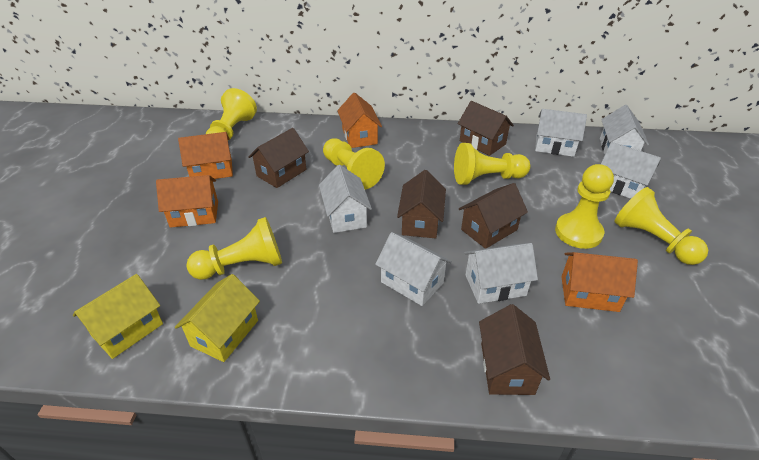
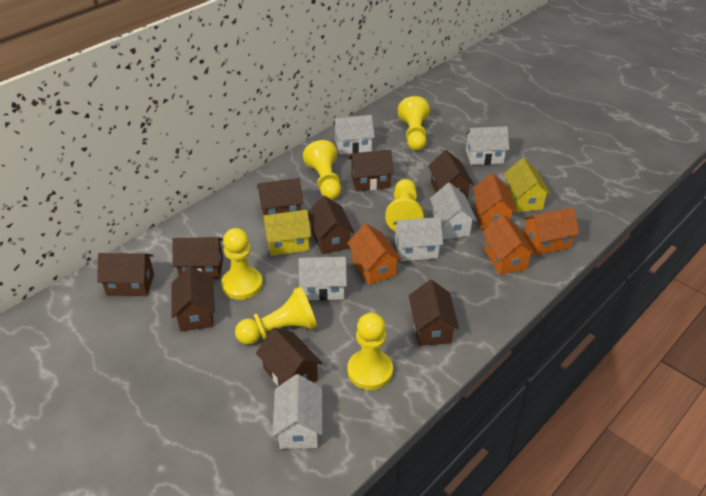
brown house: 5 -> 9

